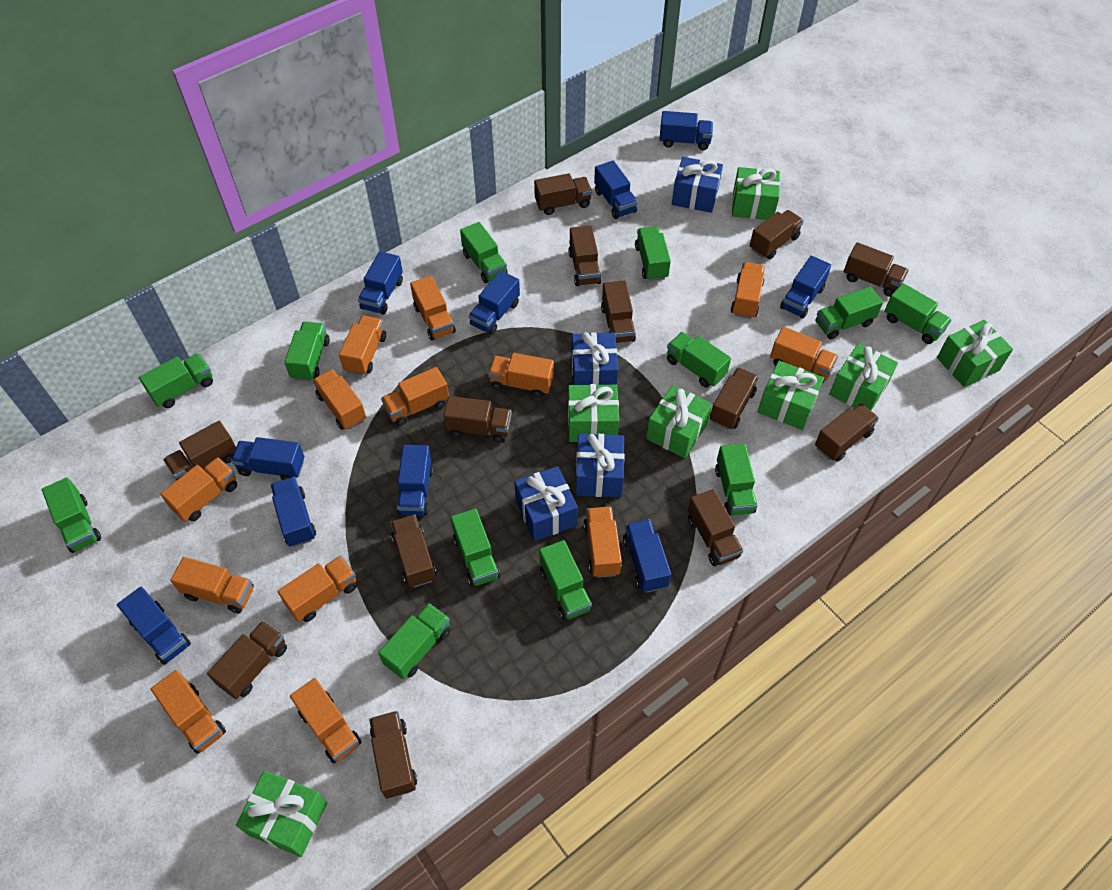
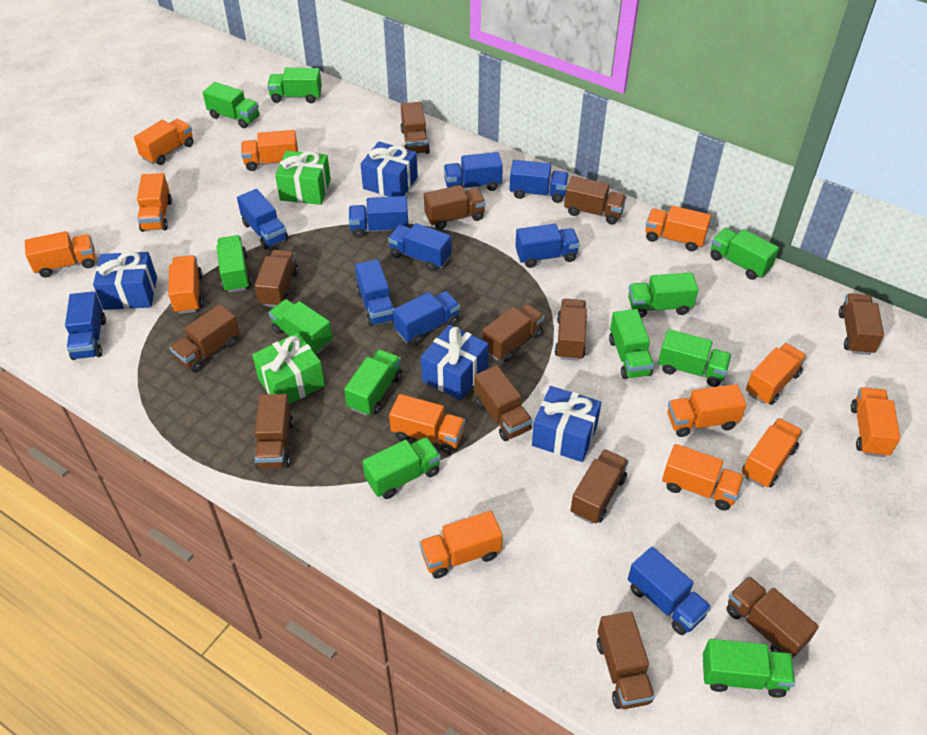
green gift: 7 -> 2
green truck: 12 -> 11

